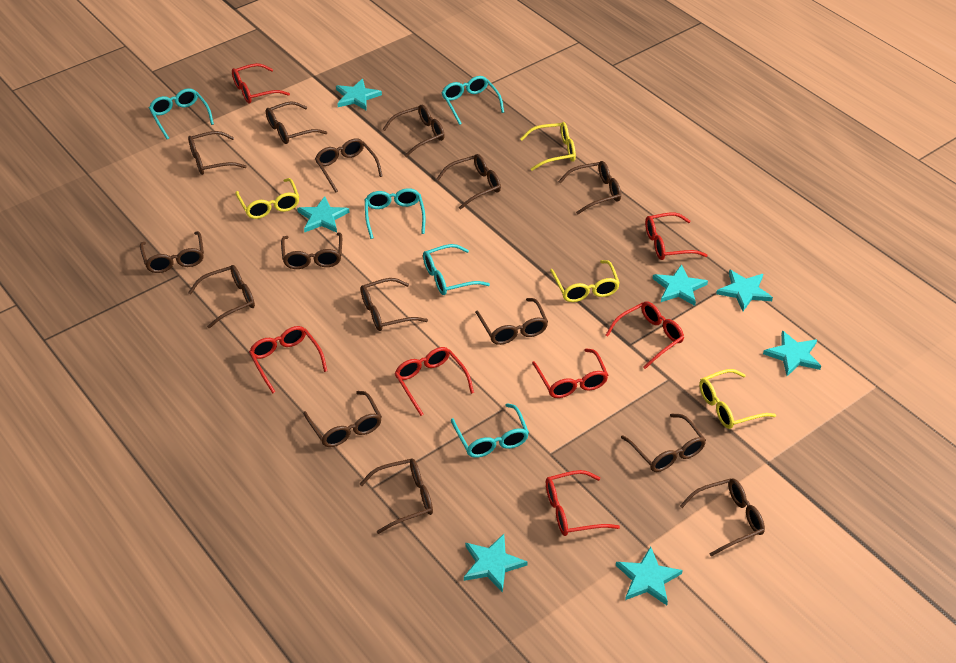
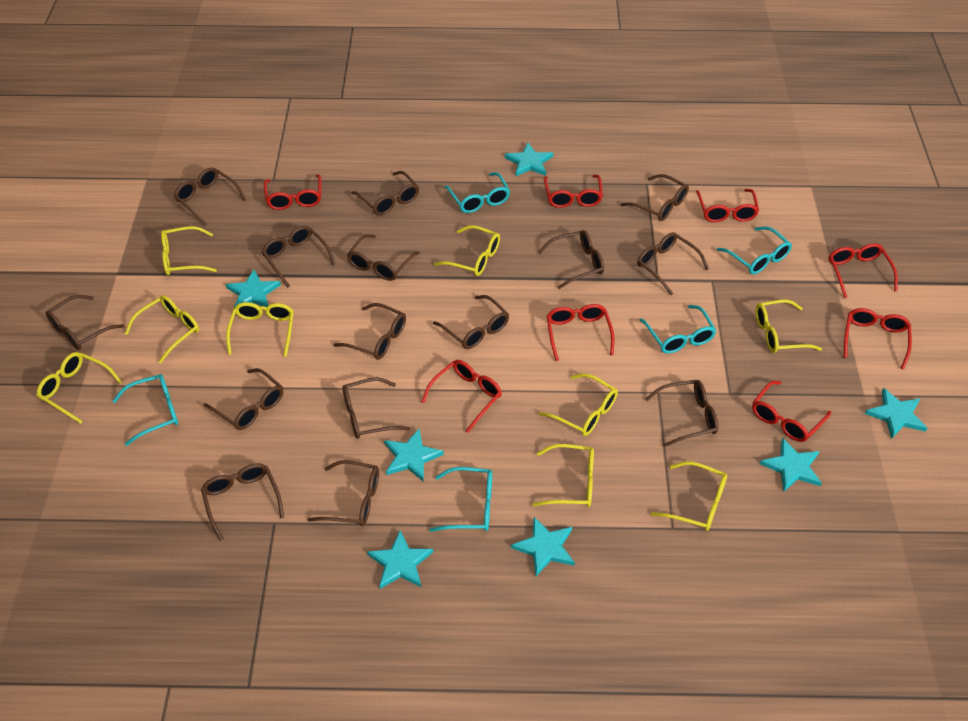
red glasses: 7 -> 8
yellow glasses: 4 -> 9

